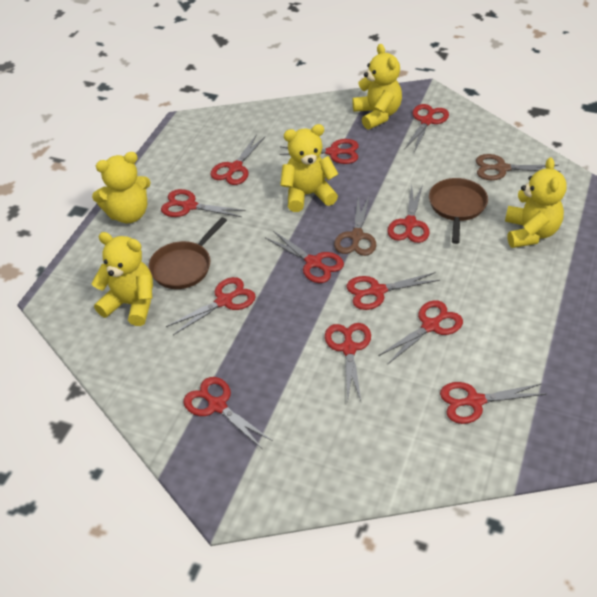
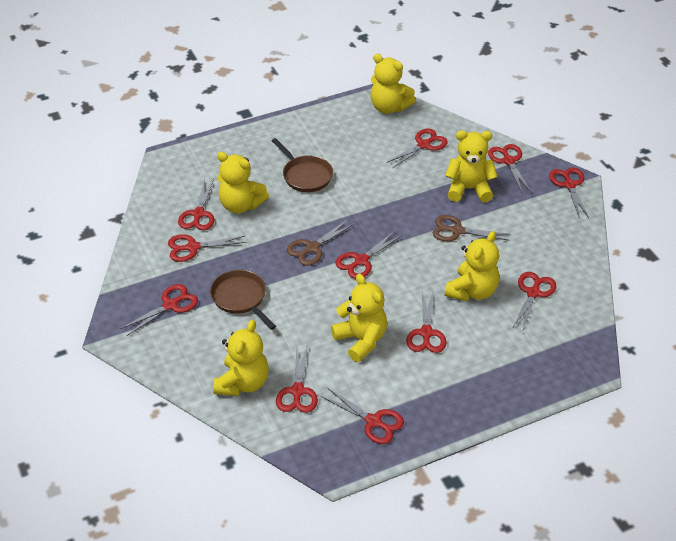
red scissors: 12 -> 11
yellow teddy bear: 5 -> 6

